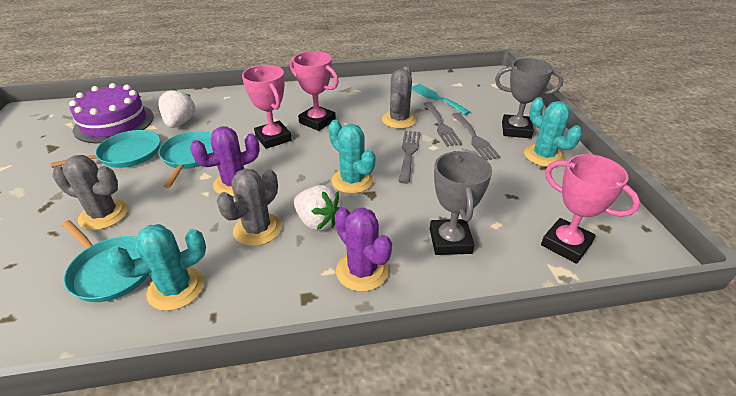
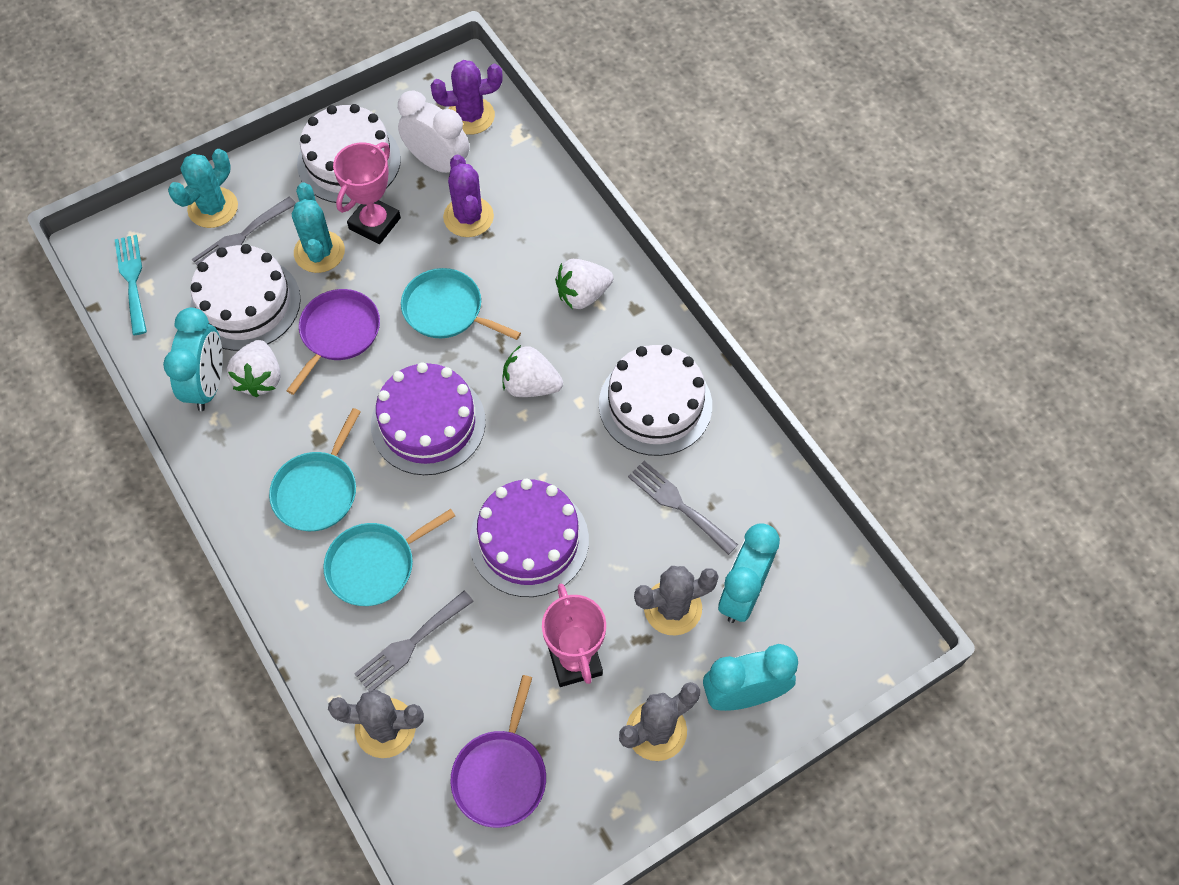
grey trophy: 2 -> 0
pink trophy: 3 -> 2
purple cake: 1 -> 2
purple pan: 0 -> 2
turquoise cactus: 3 -> 2
turquoise clock: 0 -> 3
white cake: 0 -> 3
white clock: 0 -> 1
white strawberry: 2 -> 3

